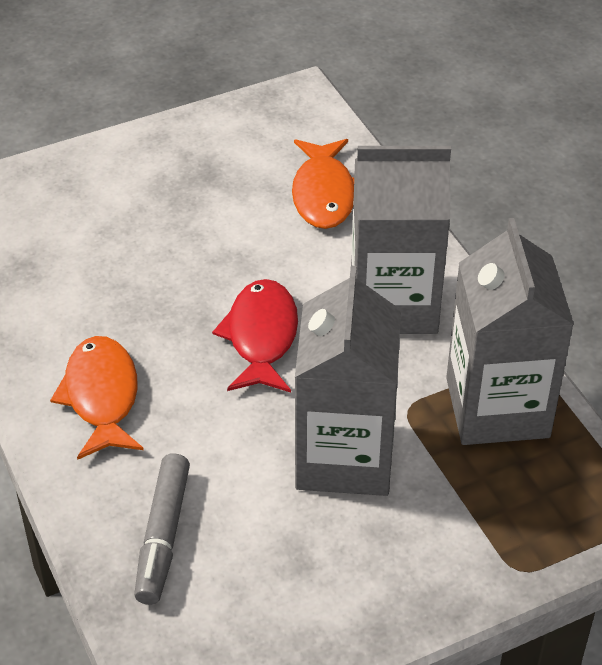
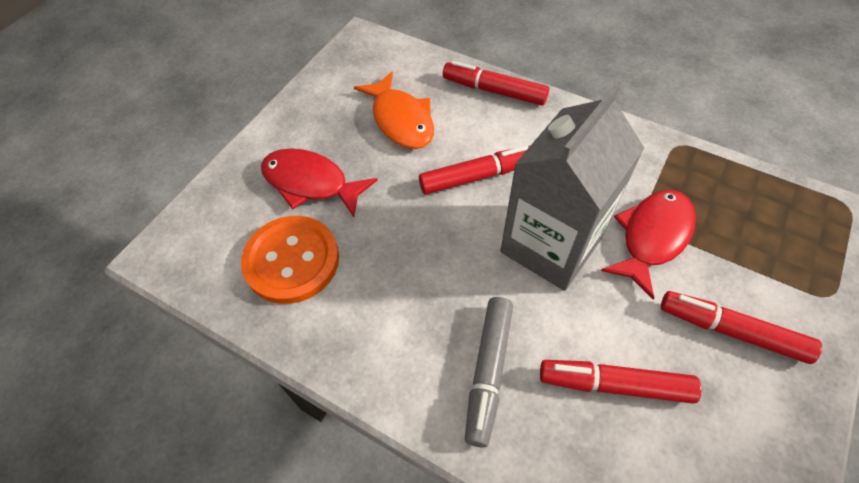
grey carton: 3 -> 1
orange button: 0 -> 1
orange fish: 2 -> 1
red fish: 1 -> 2
red marker: 0 -> 4

